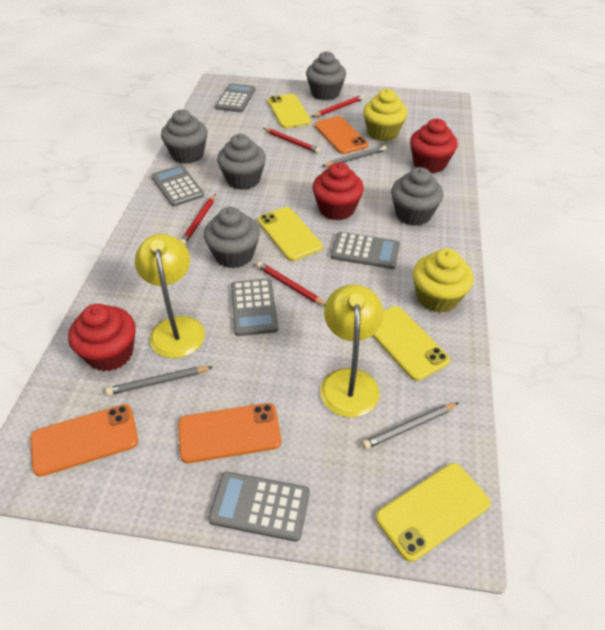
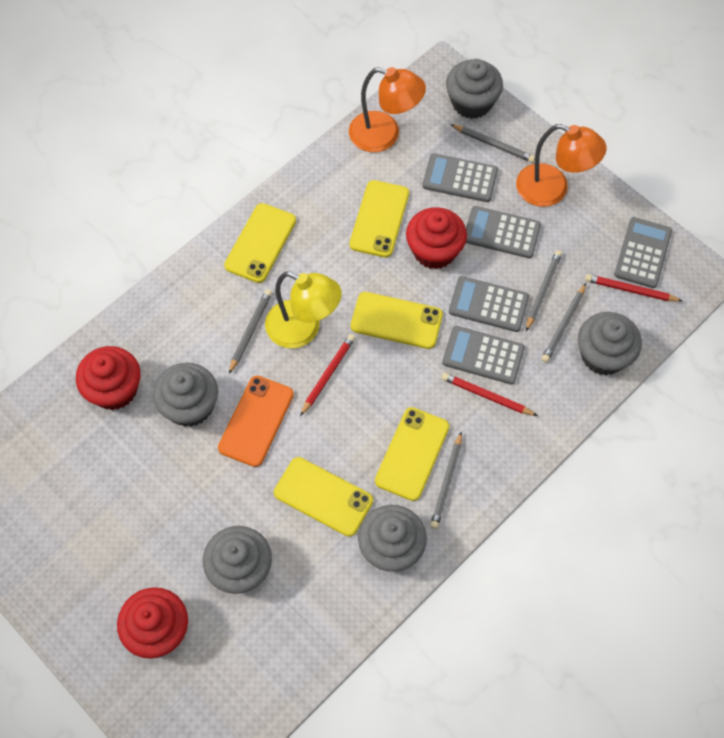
grey pencil: 3 -> 5
orange lamp: 0 -> 2
orange phone: 3 -> 1
red pencil: 4 -> 3
yellow cupcake: 2 -> 0
yellow lamp: 2 -> 1
yellow phone: 4 -> 5

